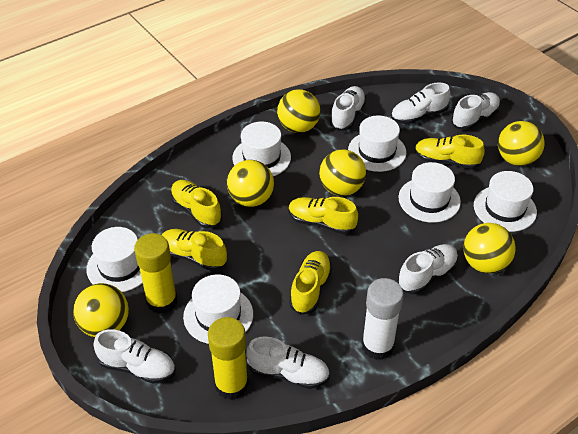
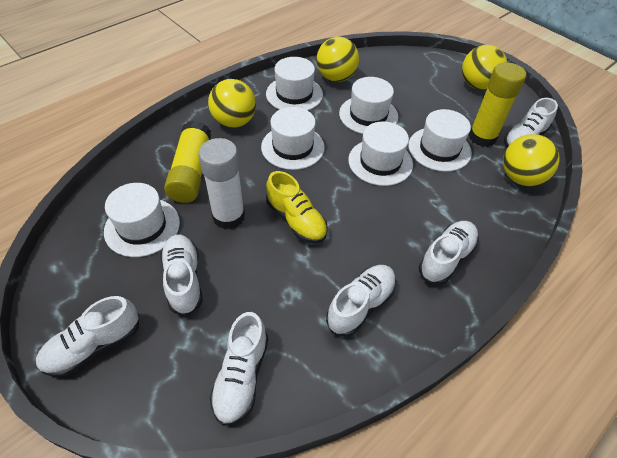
yellow ball: 6 -> 4
yellow shoe: 5 -> 1

